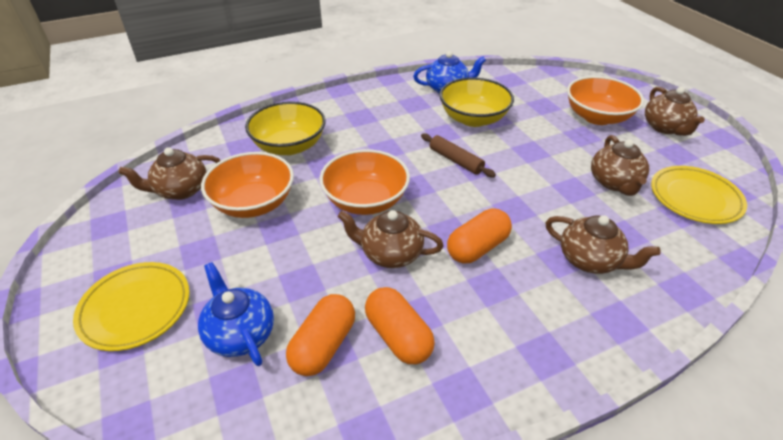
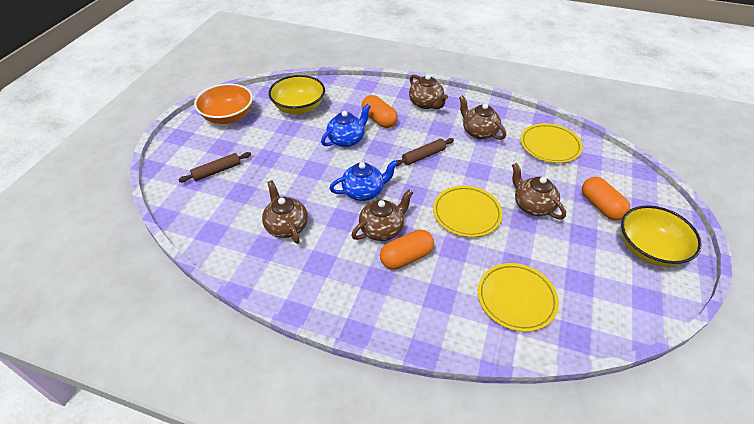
brown rolling pin: 1 -> 2
orange bowl: 3 -> 1
yellow plate: 2 -> 3

